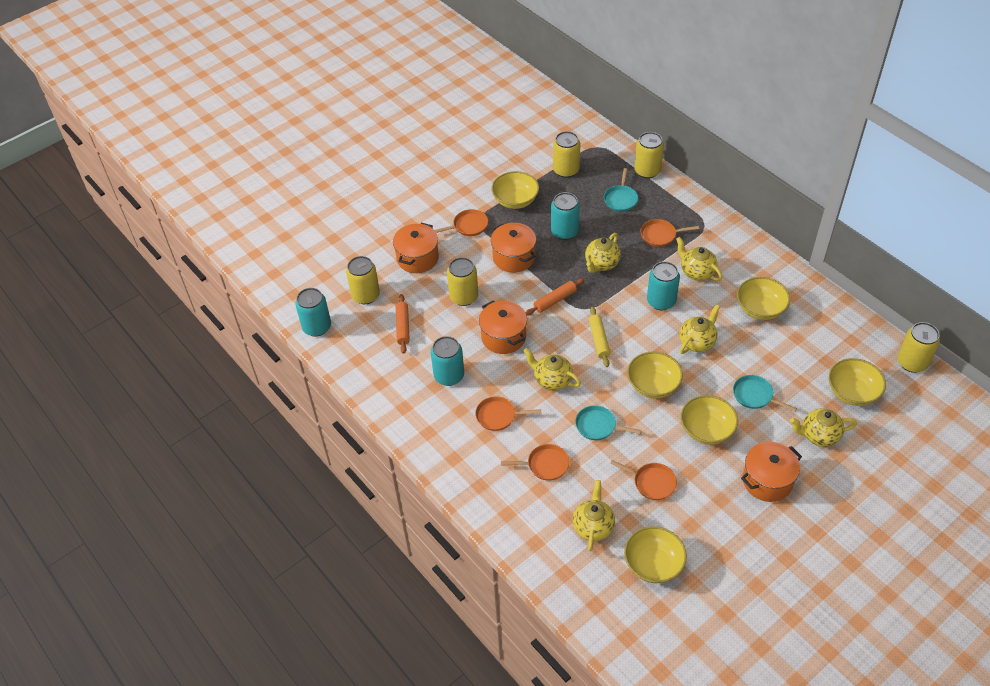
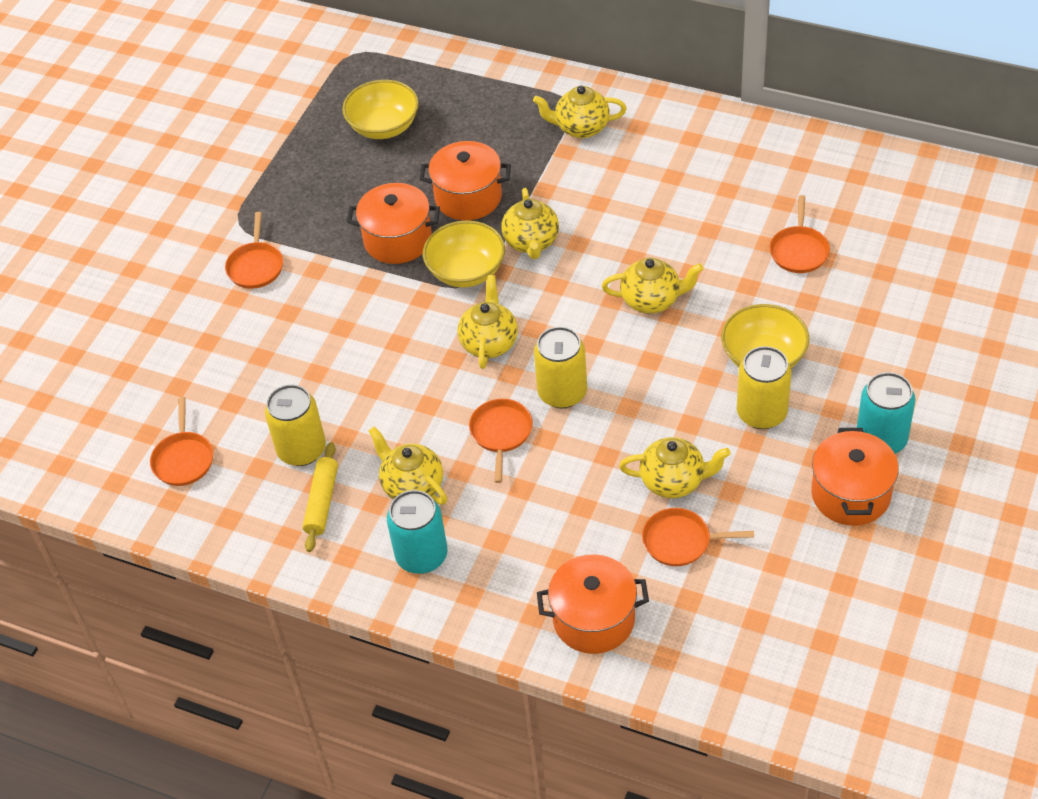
orange rolling pin: 2 -> 0
turquoise can: 4 -> 2
turquoise pan: 3 -> 0
yellow bowl: 6 -> 3
yellow can: 5 -> 3

